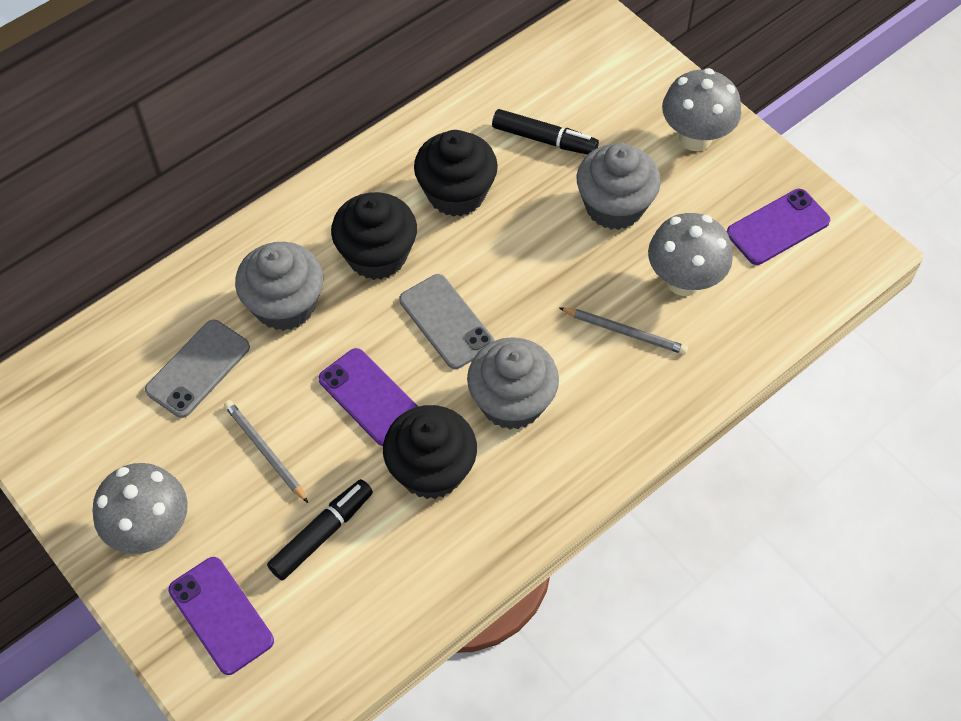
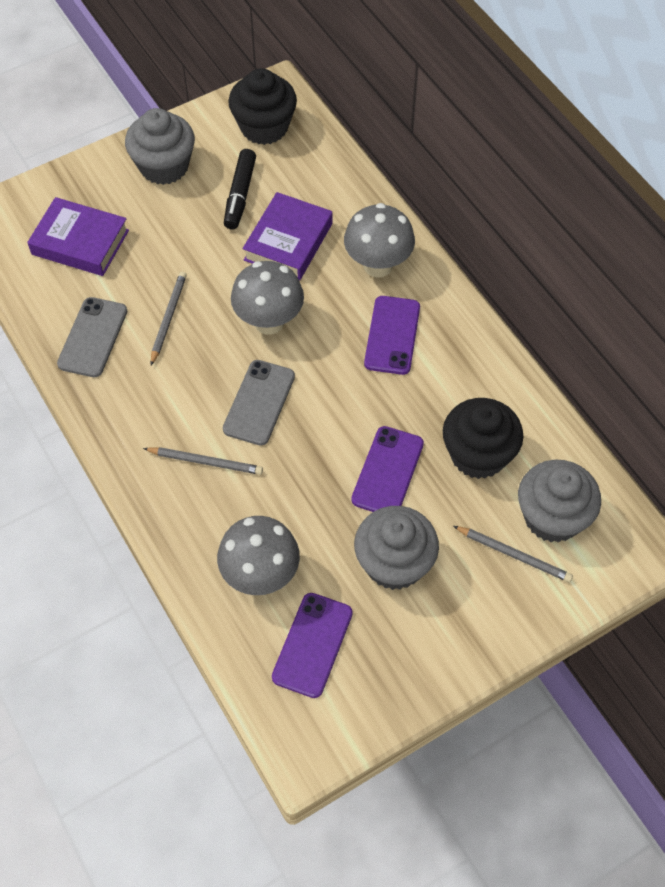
black cupcake: 3 -> 2
black marker: 2 -> 1
grey pencil: 2 -> 3
purple book: 0 -> 2

